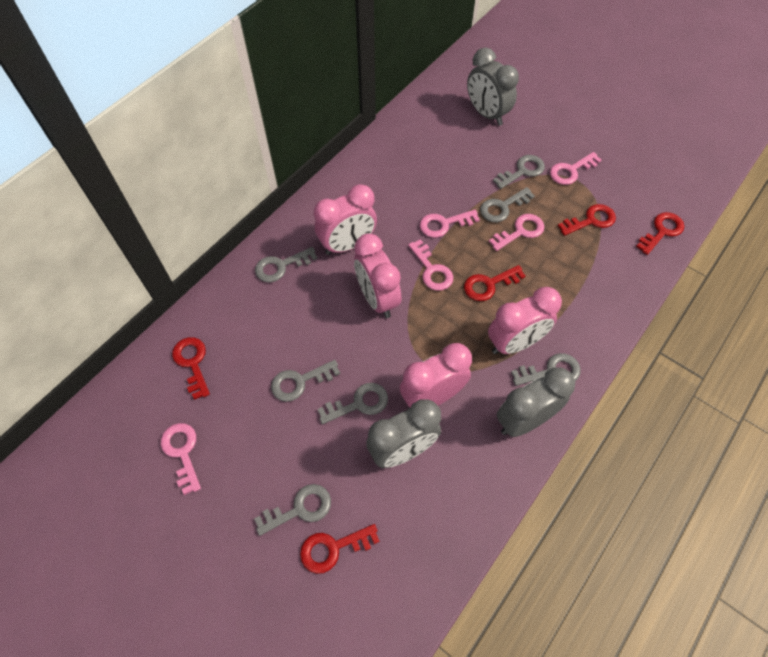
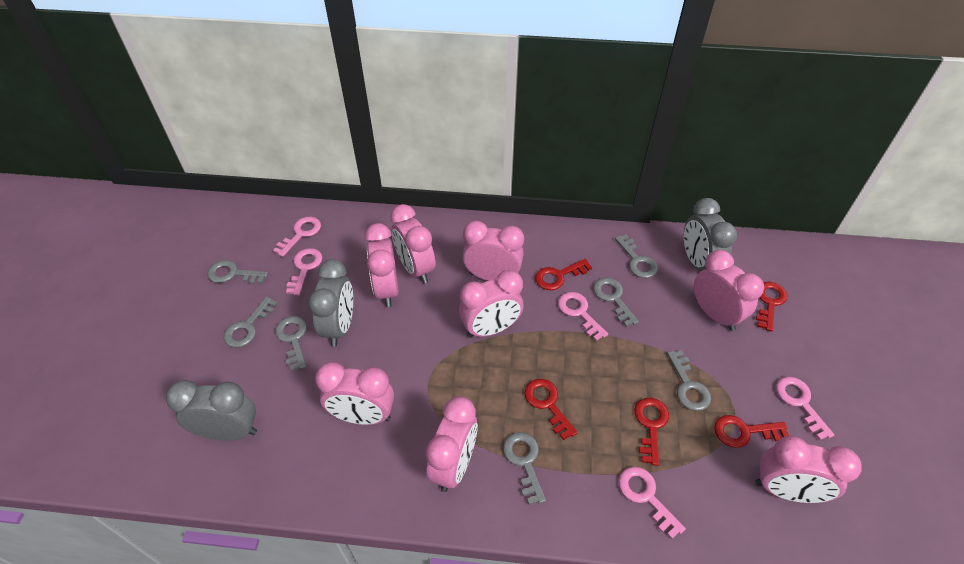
pink clock: 4 -> 8

